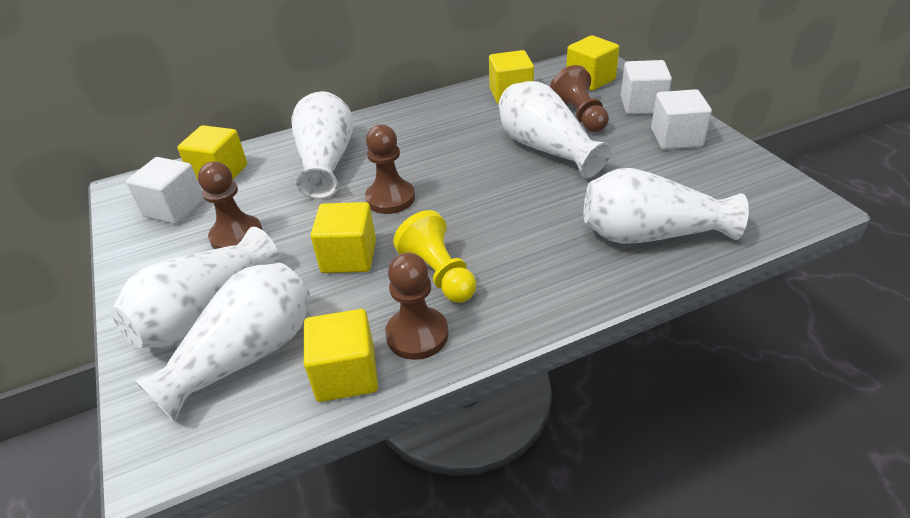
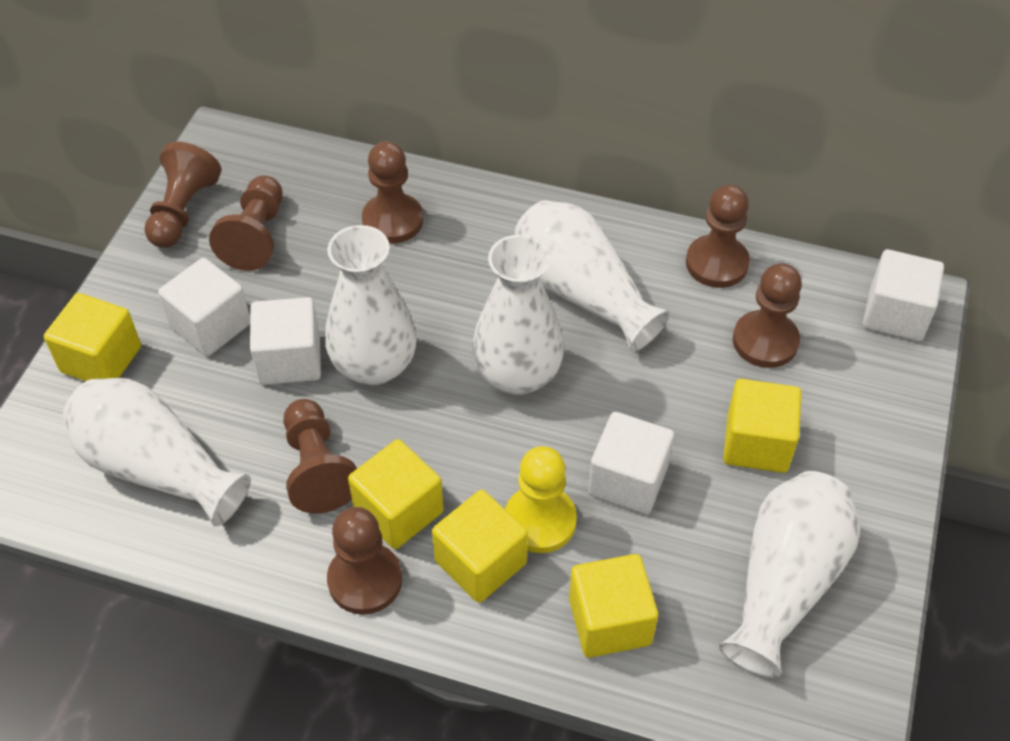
brown pawn: 4 -> 7
white cube: 3 -> 4

